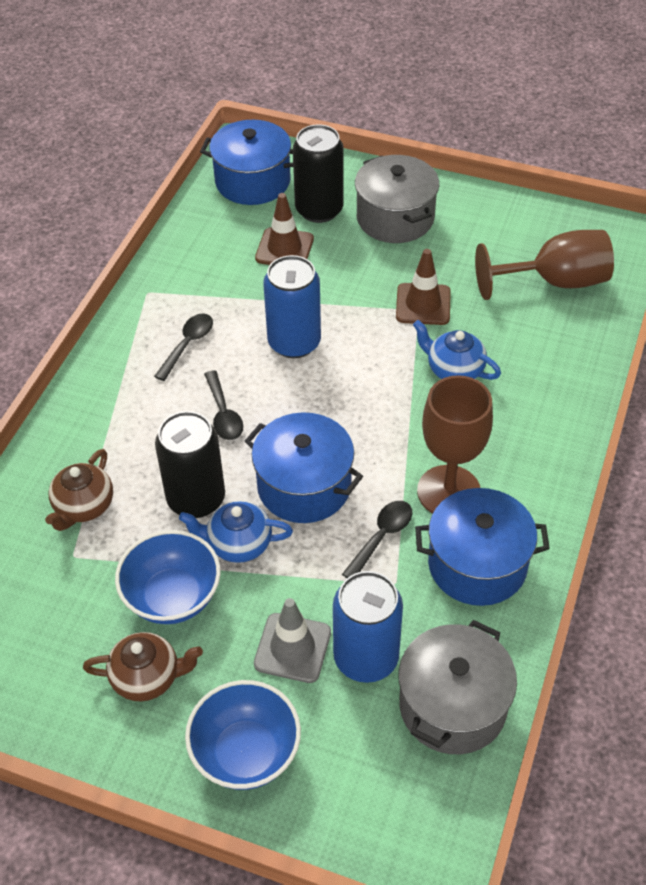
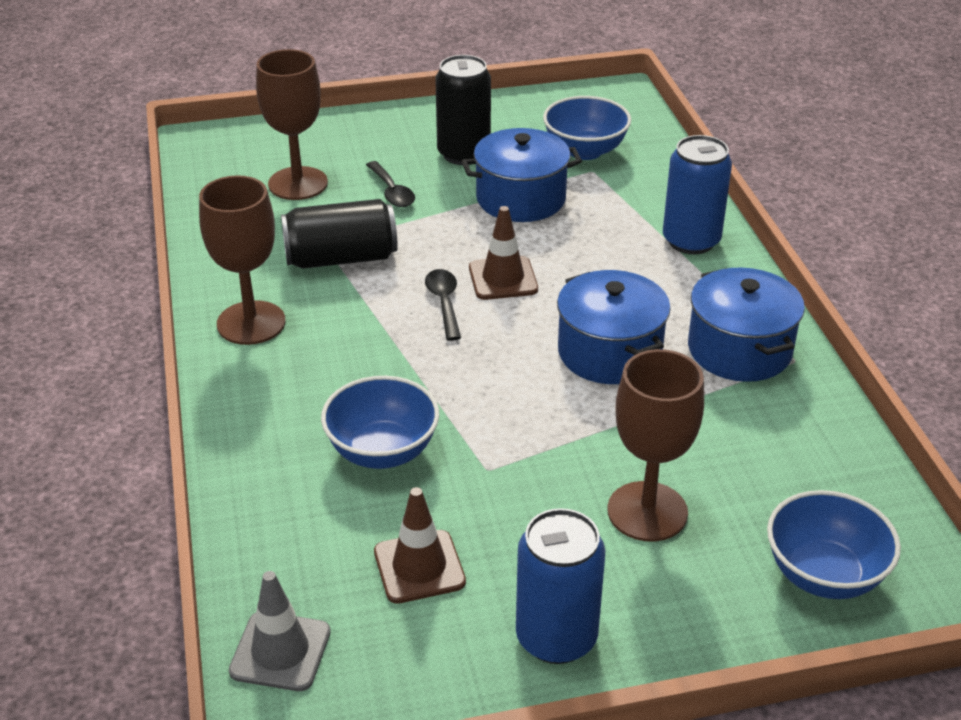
black spoon: 3 -> 2
blue bowl: 2 -> 3
blue teapot: 2 -> 0
brown goblet: 2 -> 3
brown teapot: 2 -> 0
grey pot: 2 -> 0

